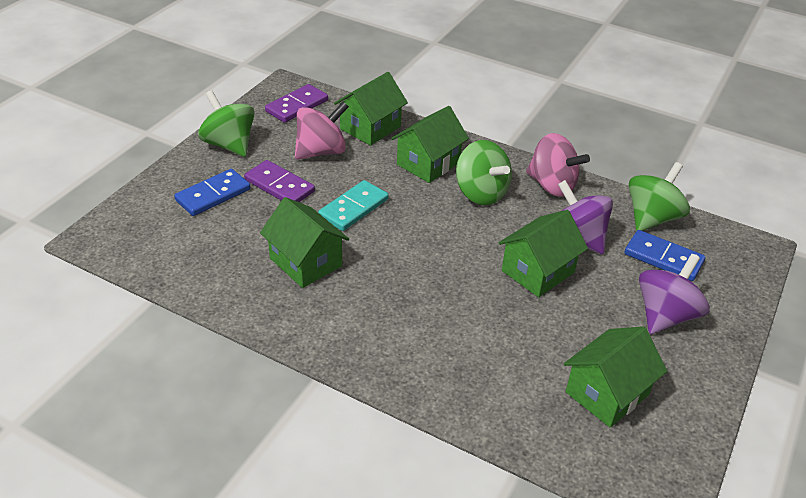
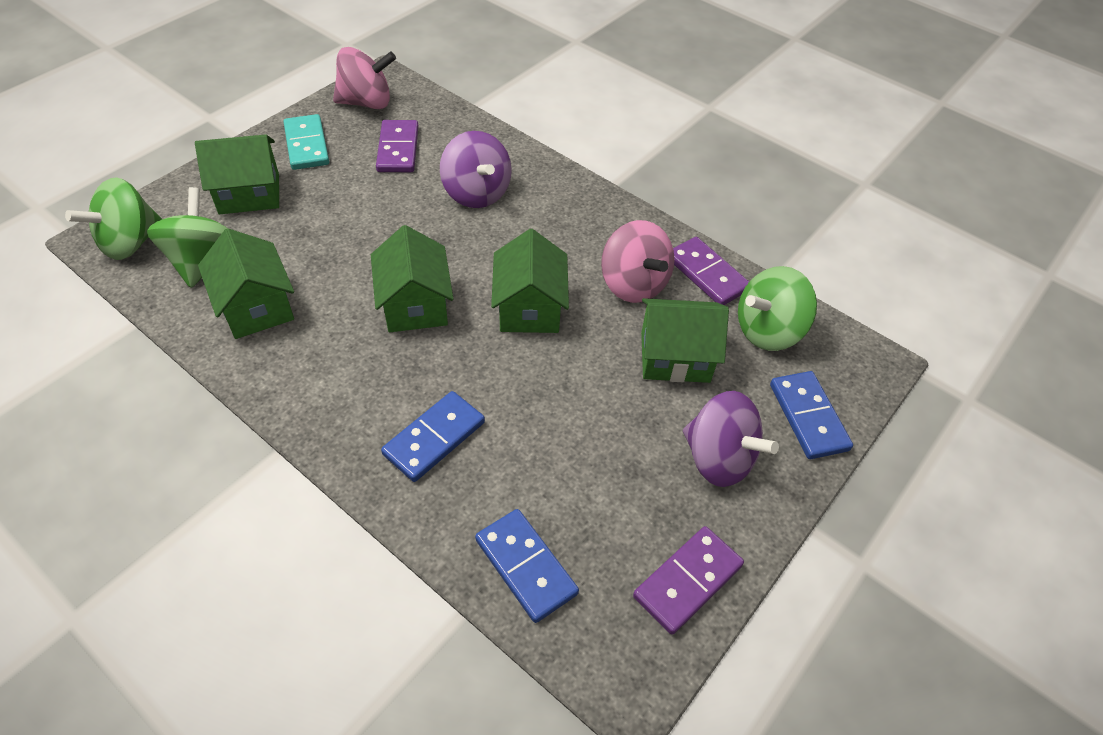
blue domino: 2 -> 3
purple domino: 2 -> 3

